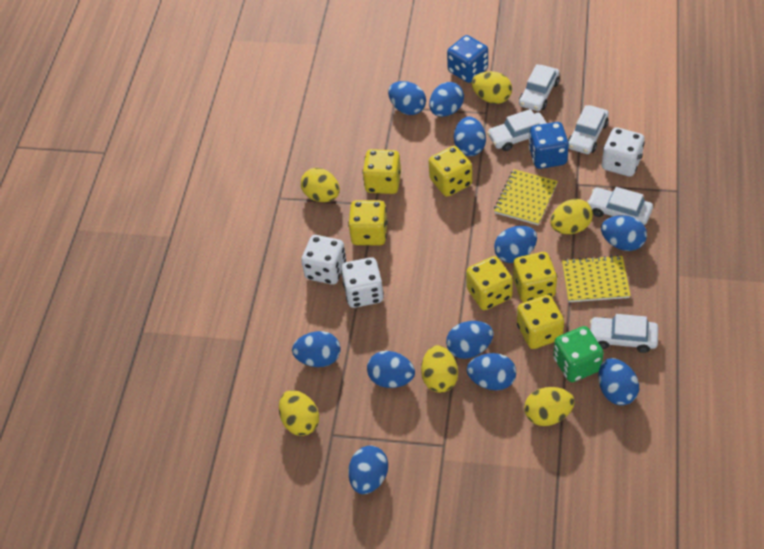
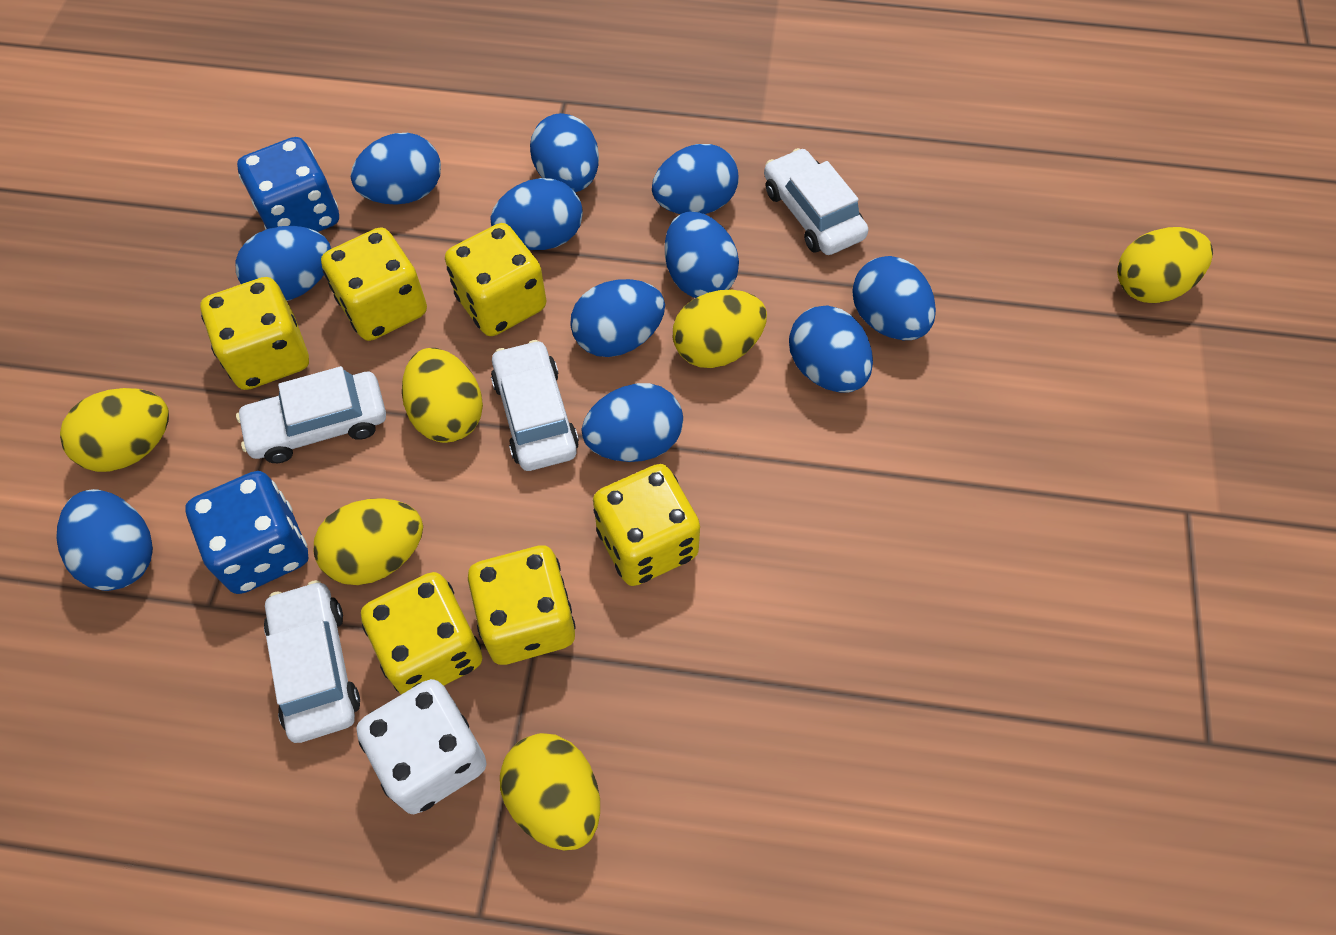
green dice: 1 -> 0
white car: 5 -> 4
white dice: 3 -> 1
yellow notebook: 2 -> 0

